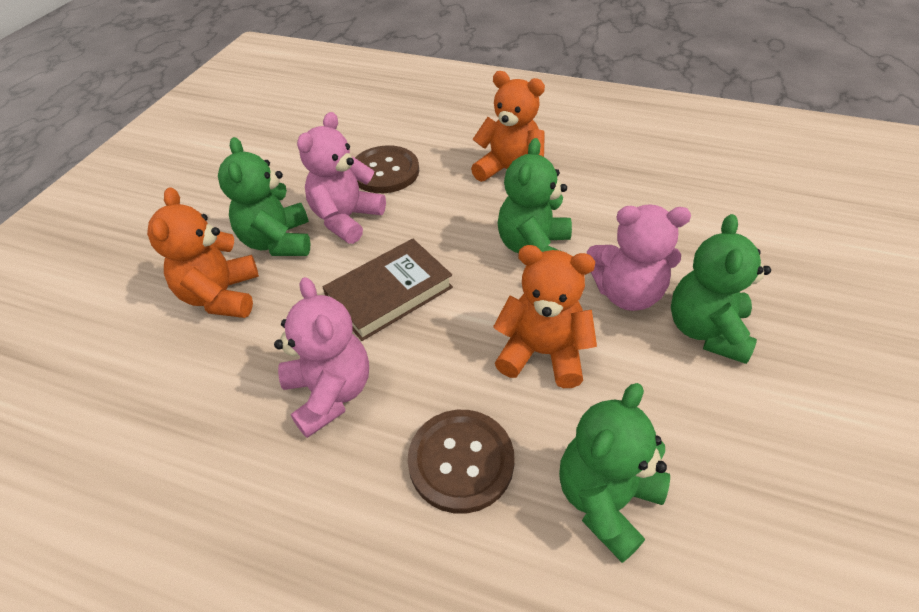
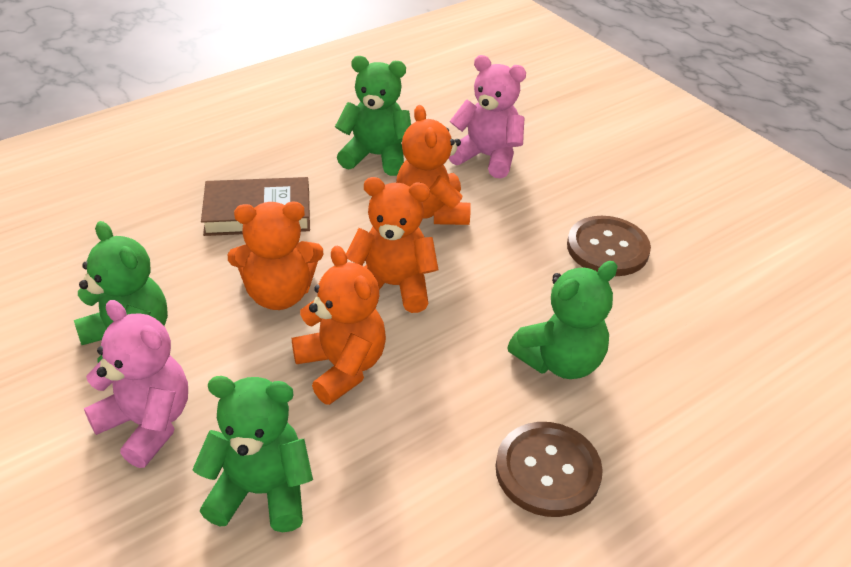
orange teddy bear: 3 -> 4
pink teddy bear: 3 -> 2

